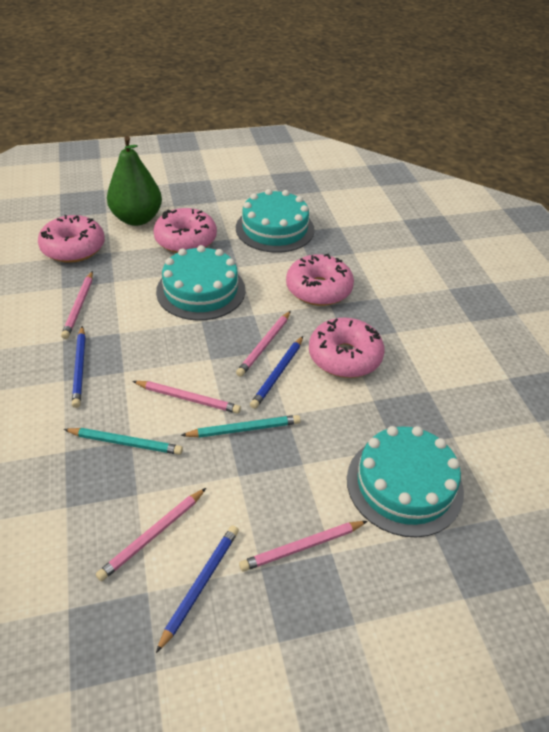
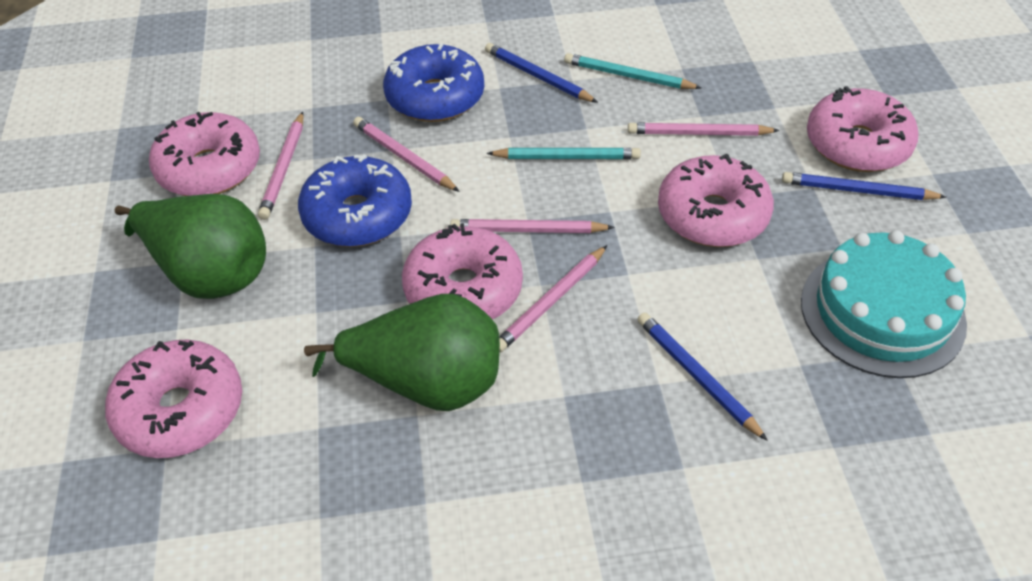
blue donut: 0 -> 2
green pear: 1 -> 2
pink donut: 4 -> 5
turquoise cake: 3 -> 1

